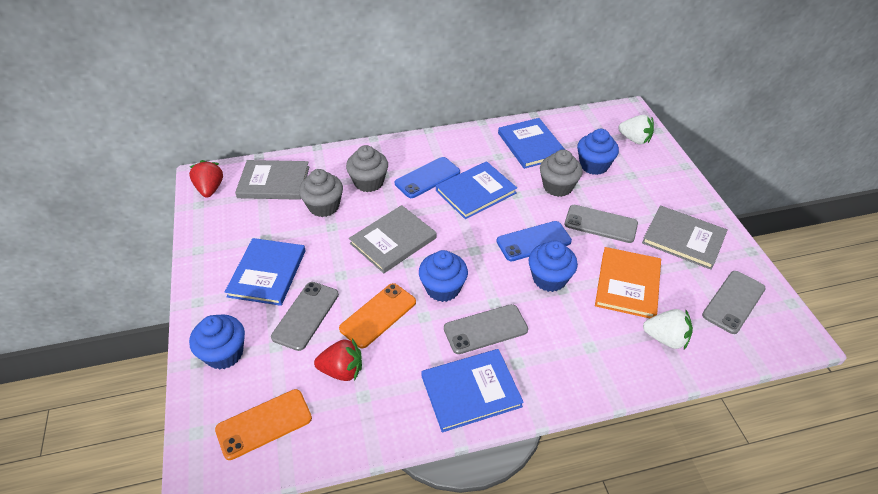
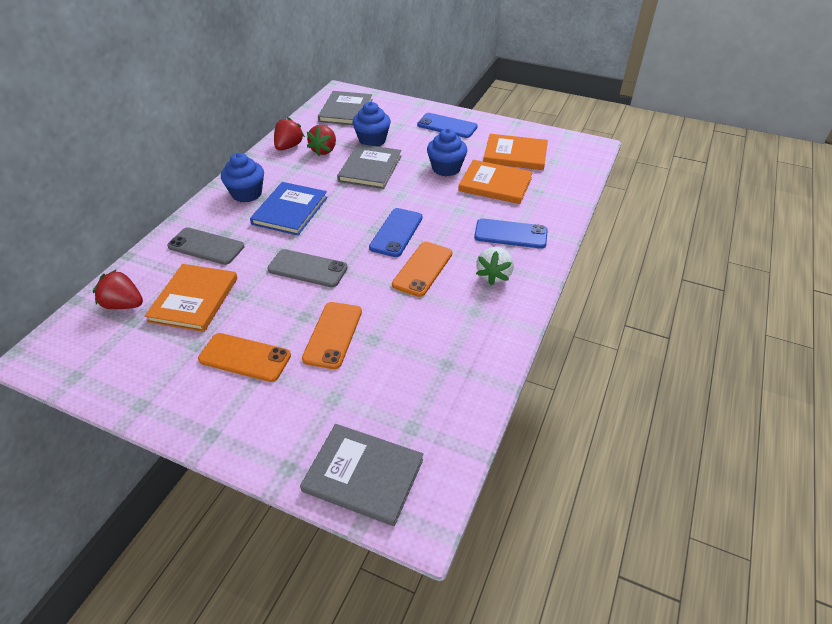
blue book: 4 -> 1
blue cupcake: 4 -> 3
blue phone: 2 -> 3
grey cupcake: 3 -> 0
grey phone: 4 -> 2
orange book: 1 -> 3
orange phone: 2 -> 3
red strawberry: 2 -> 3
white strawberry: 2 -> 1

